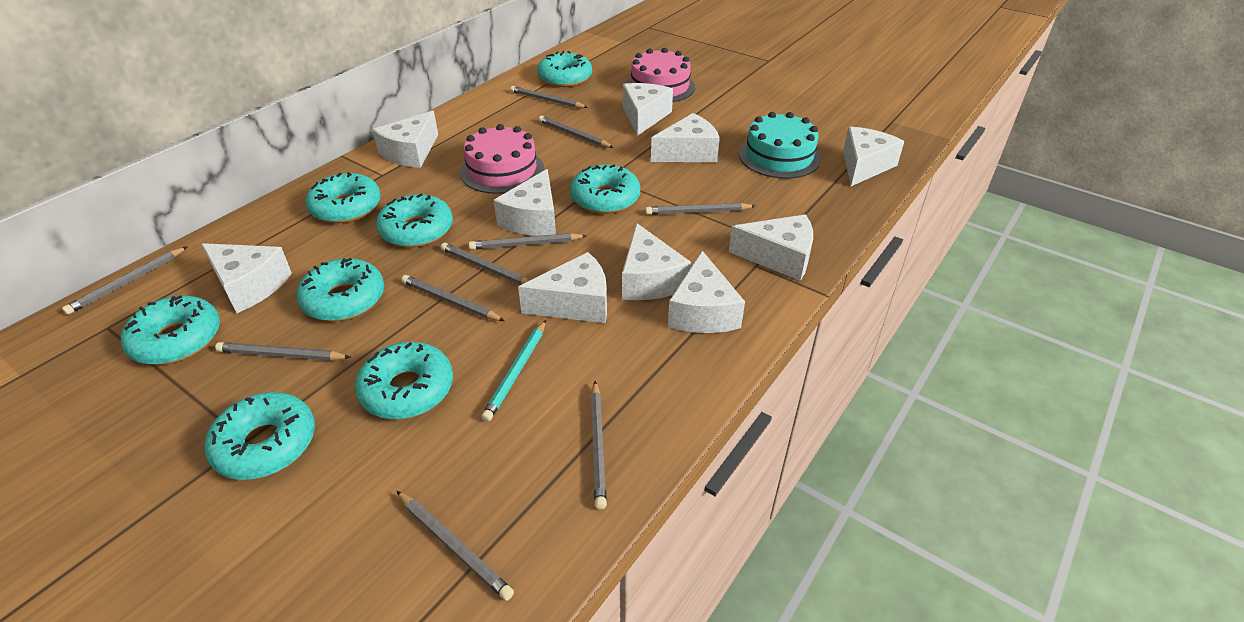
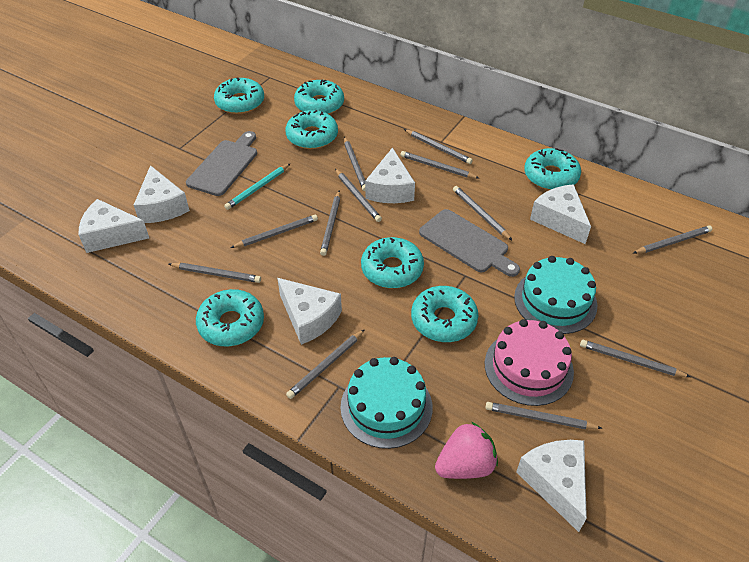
grey cutting board: 0 -> 2
grey pencil: 10 -> 12
pink cake: 2 -> 1
pink strawberry: 0 -> 1
turquoise cake: 1 -> 2
turquoise donut: 8 -> 7
white cheese: 10 -> 6

